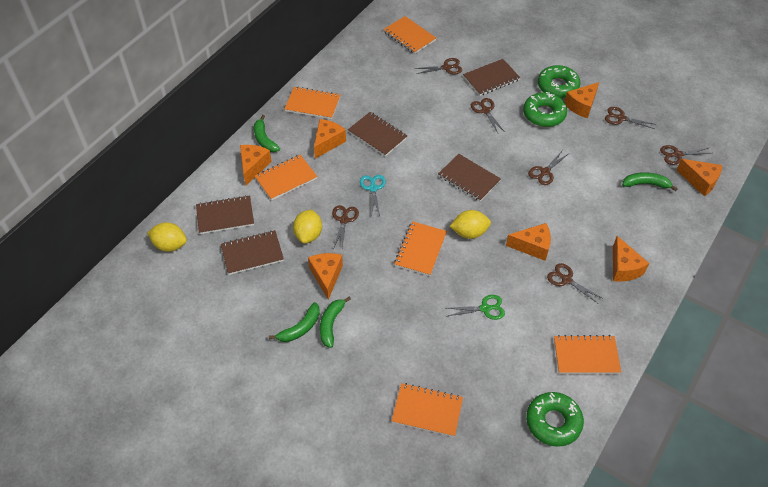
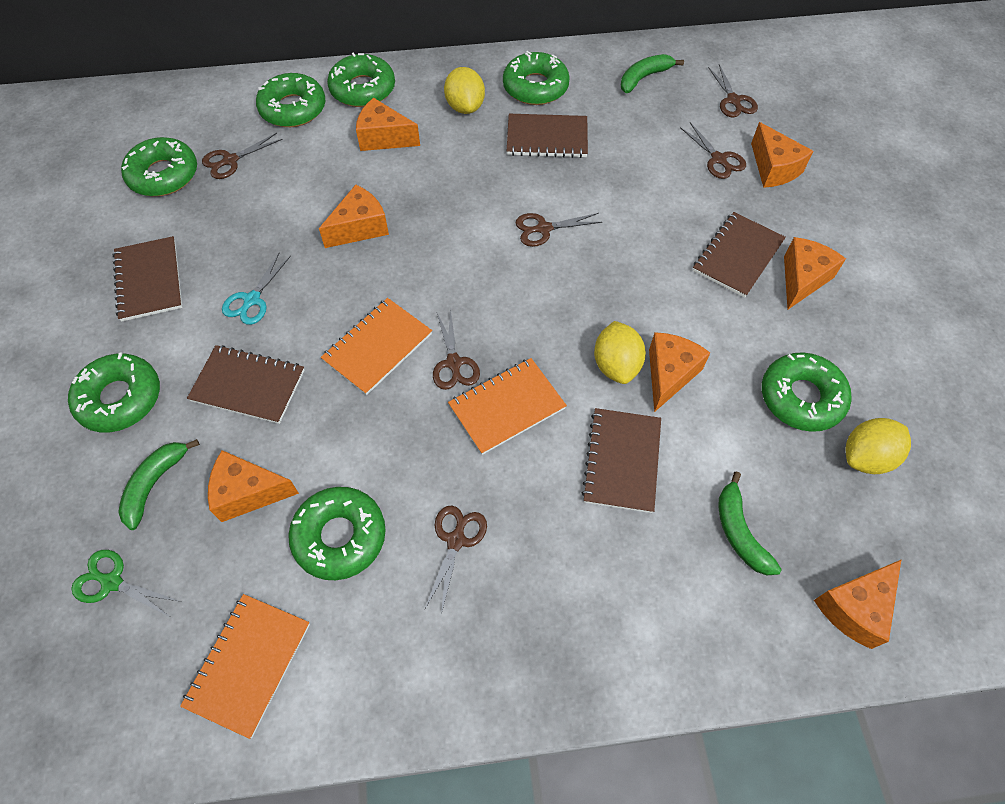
brown scissors: 7 -> 6
green banana: 4 -> 3
green donut: 3 -> 7
orange notebook: 6 -> 3

